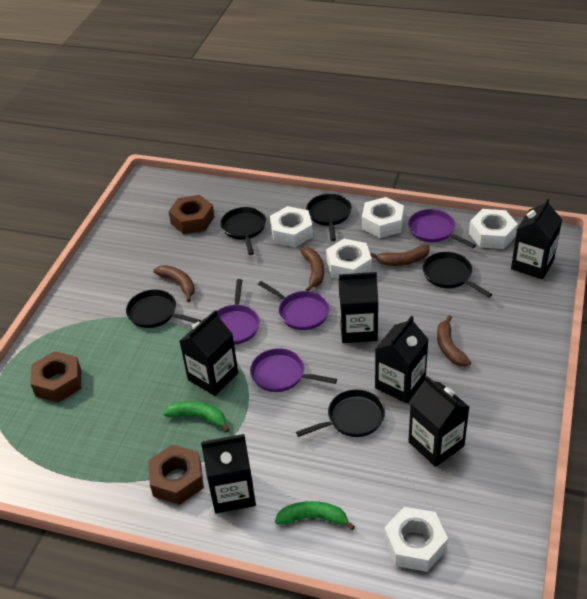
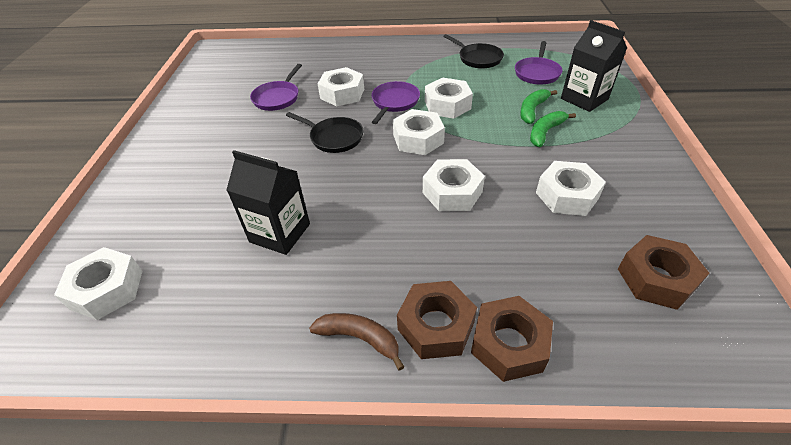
black carton: 6 -> 2
black pan: 5 -> 2
brown banana: 4 -> 1
purple pan: 4 -> 3
white nut: 5 -> 6

